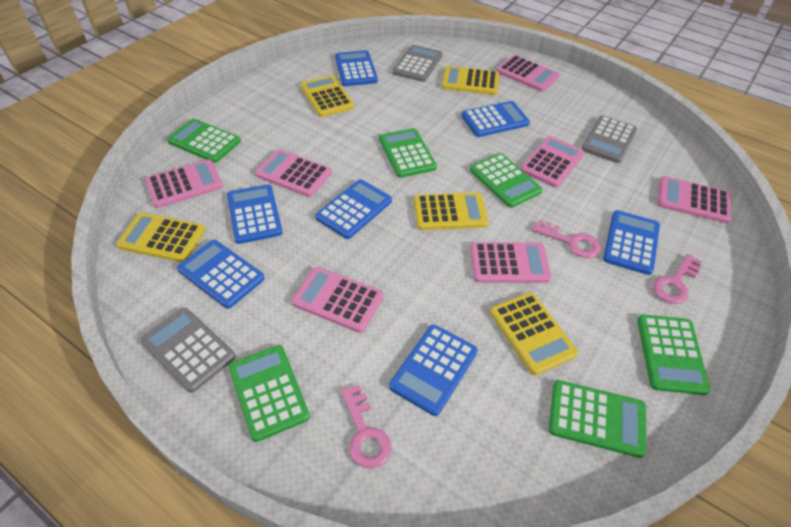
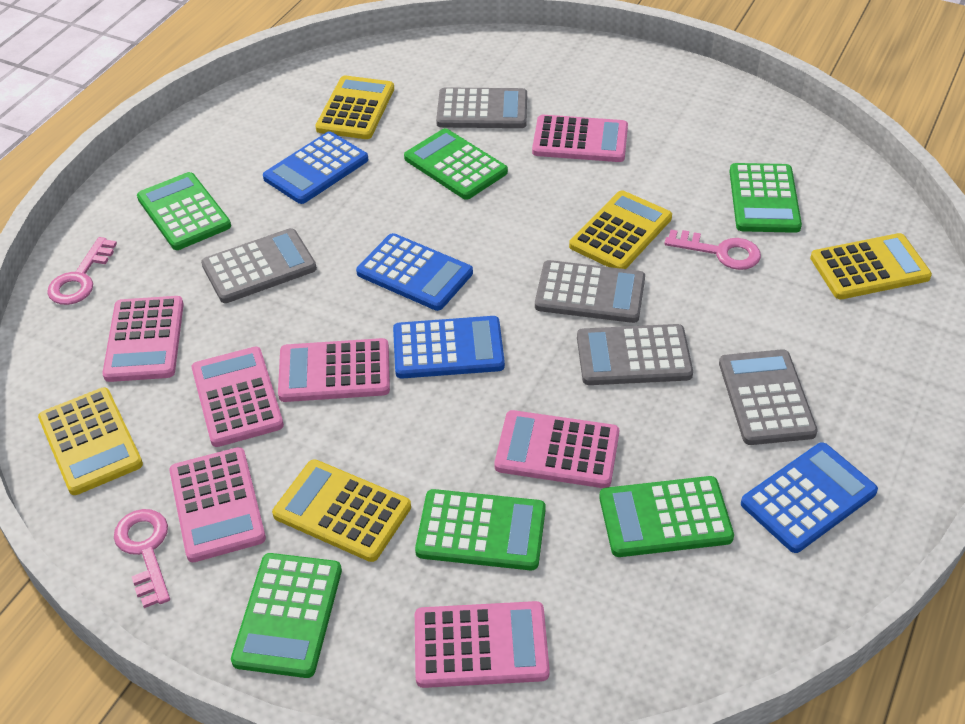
blue calculator: 7 -> 4
grey calculator: 3 -> 5

